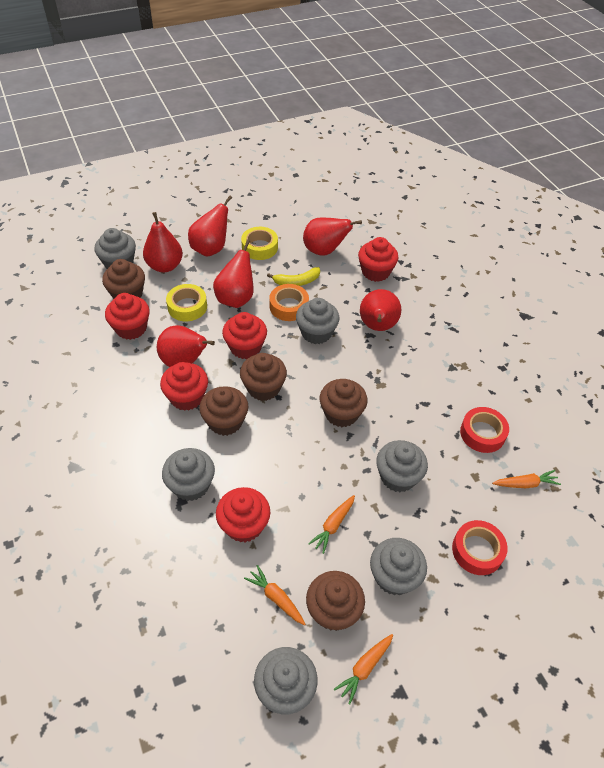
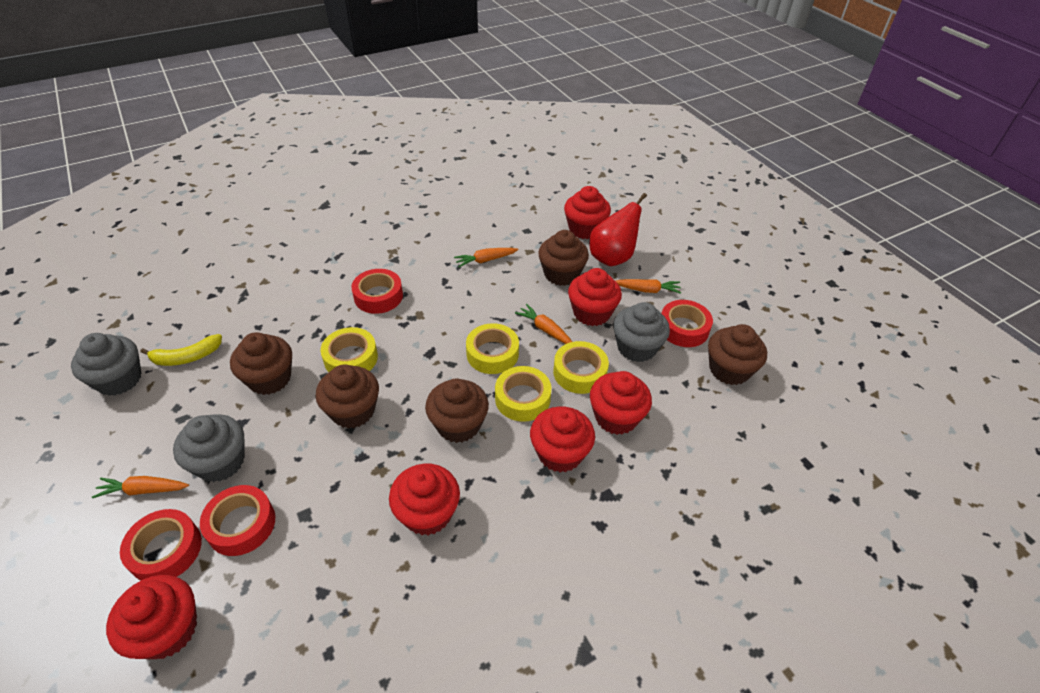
grey cupcake: 6 -> 3
orange tape: 1 -> 0
red cupcake: 5 -> 6
red pear: 6 -> 1
red tape: 2 -> 4
yellow tape: 2 -> 4

